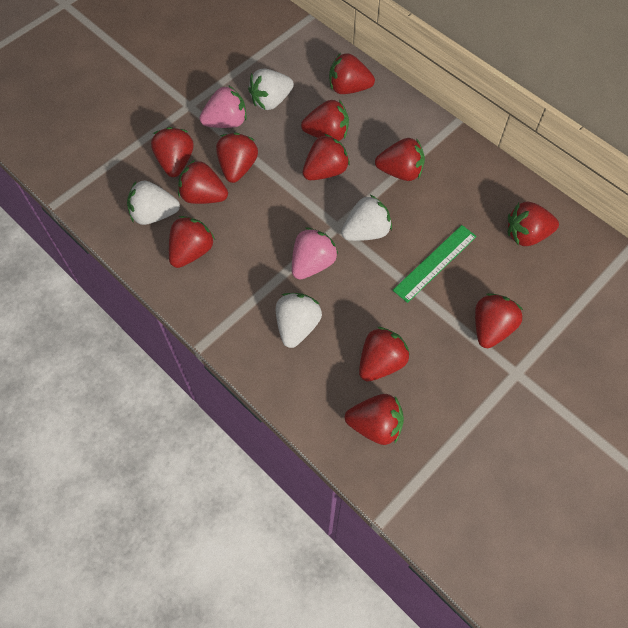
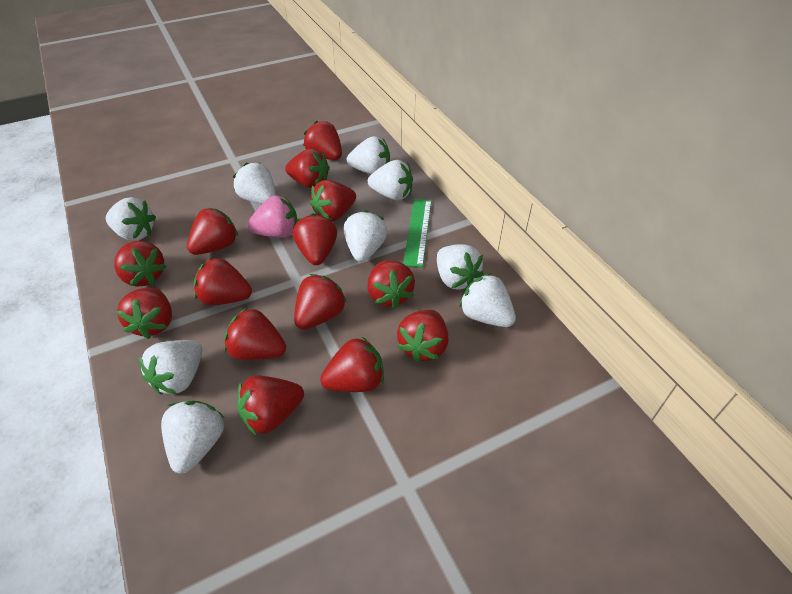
pink strawberry: 2 -> 1
red strawberry: 12 -> 14
white strawberry: 4 -> 9

